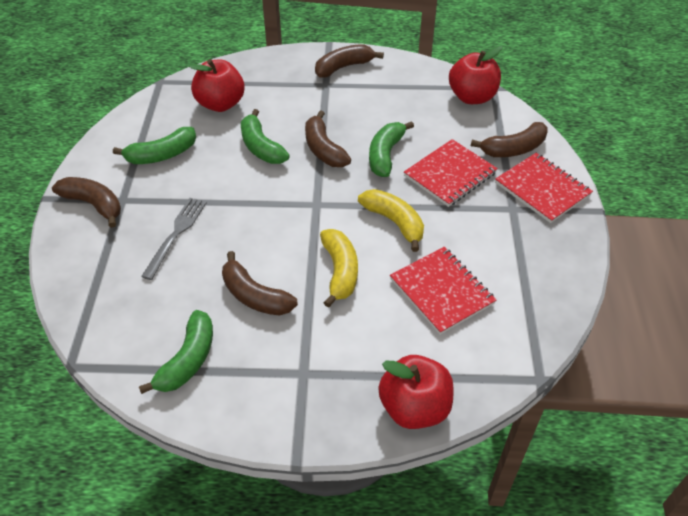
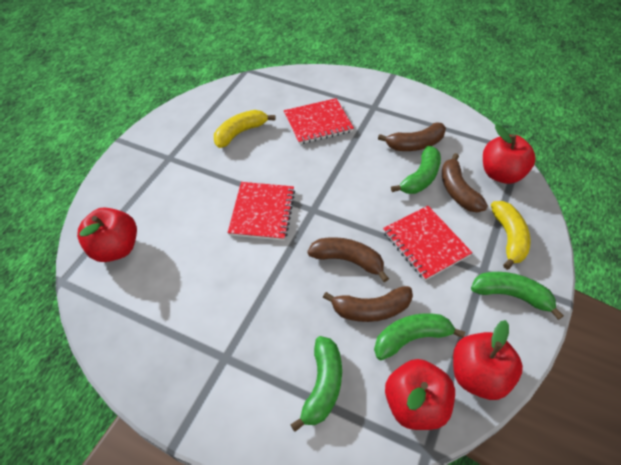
brown banana: 5 -> 4
grey fork: 1 -> 0
red apple: 3 -> 4

